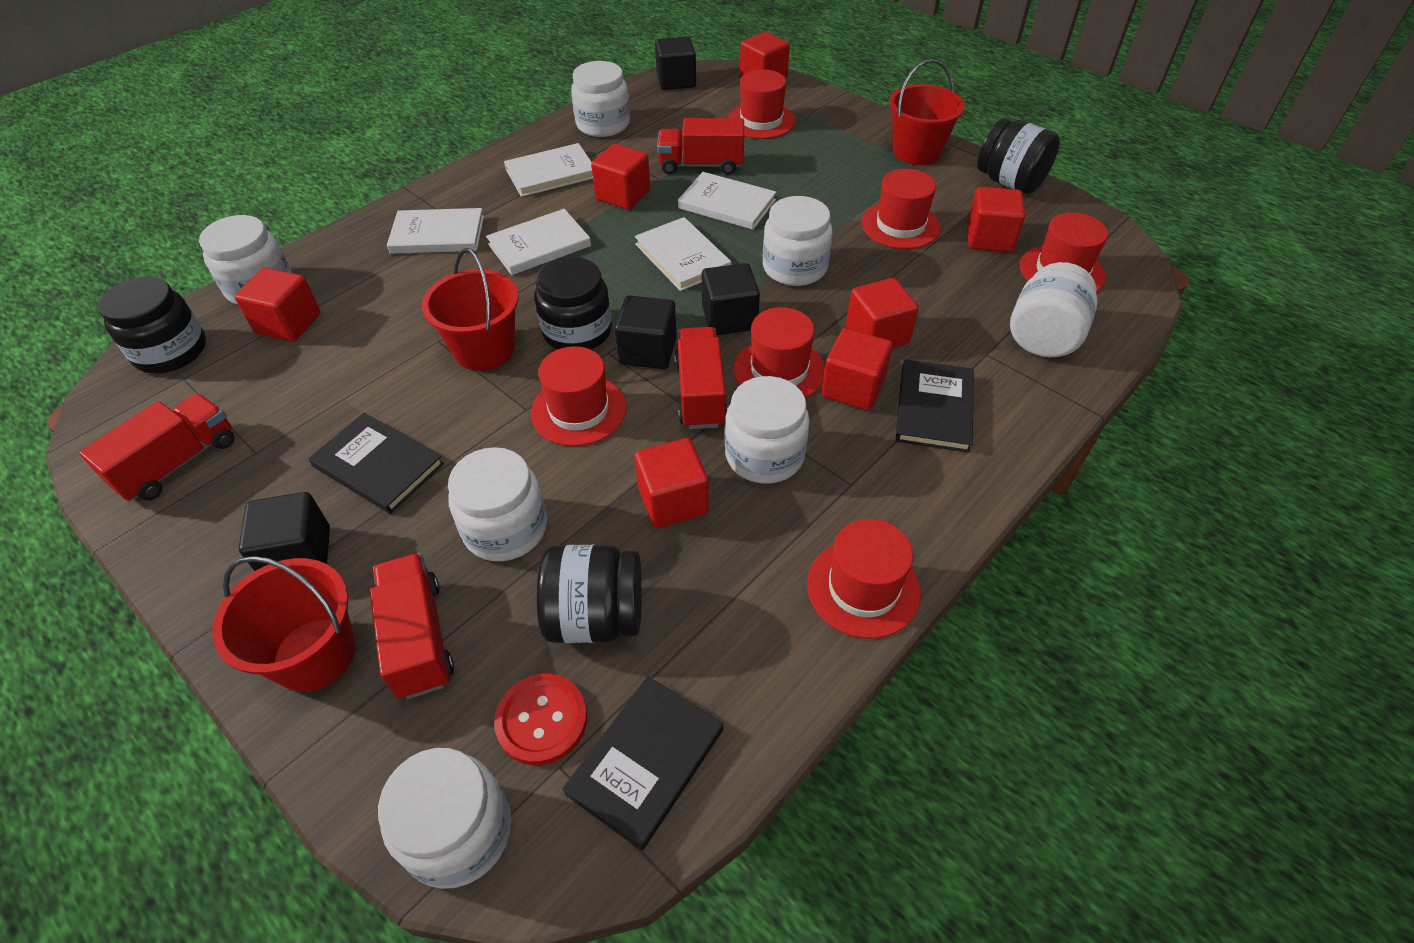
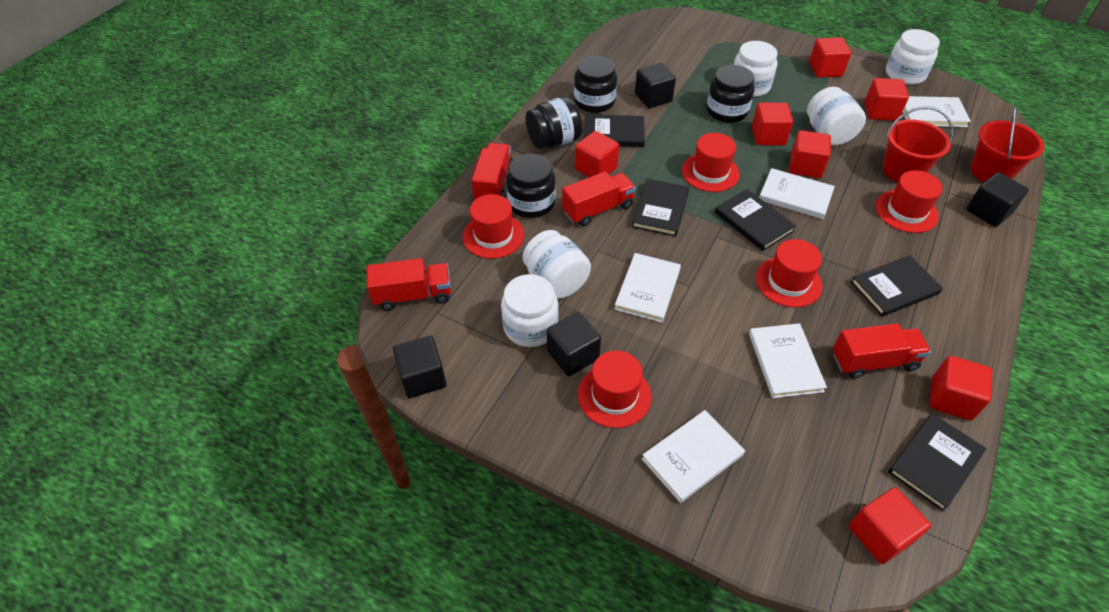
black book: 3 -> 5
red bucket: 3 -> 2
red button: 1 -> 0
red hat: 6 -> 5
white jar: 7 -> 5

